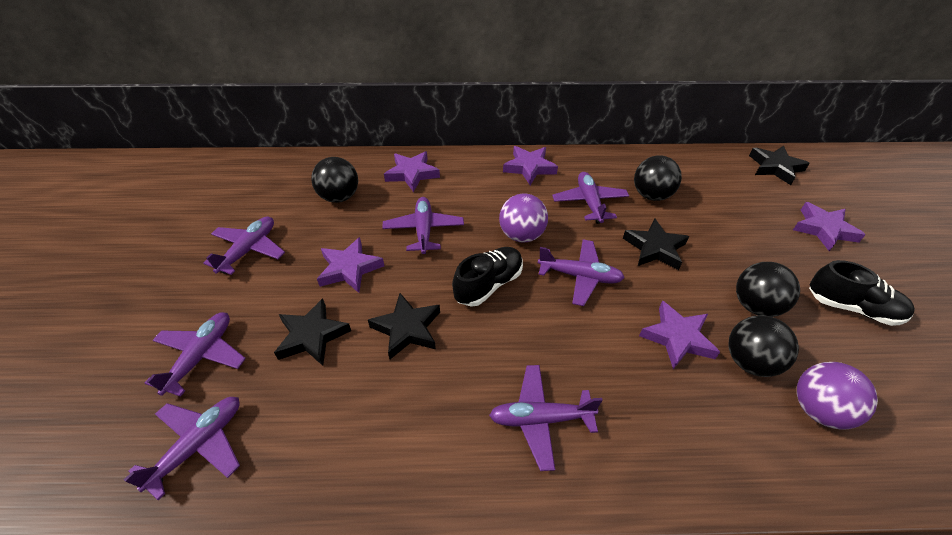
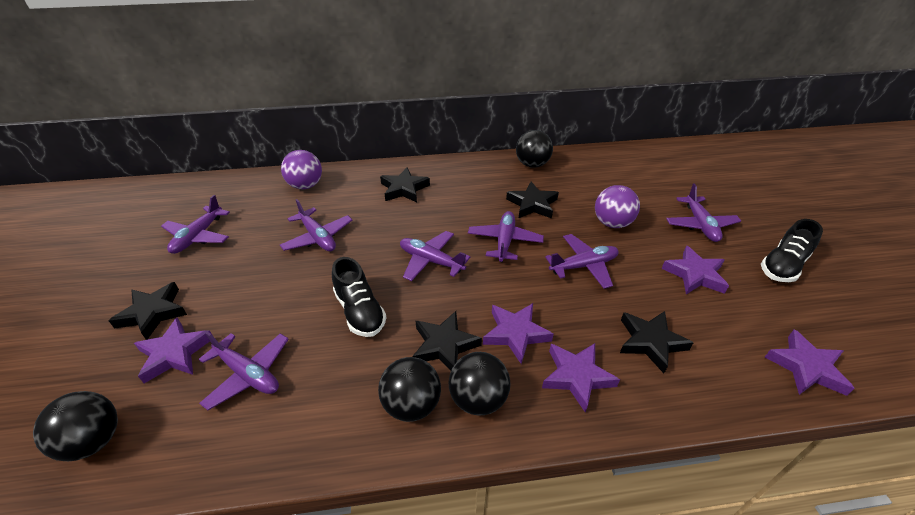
black star: 4 -> 5

